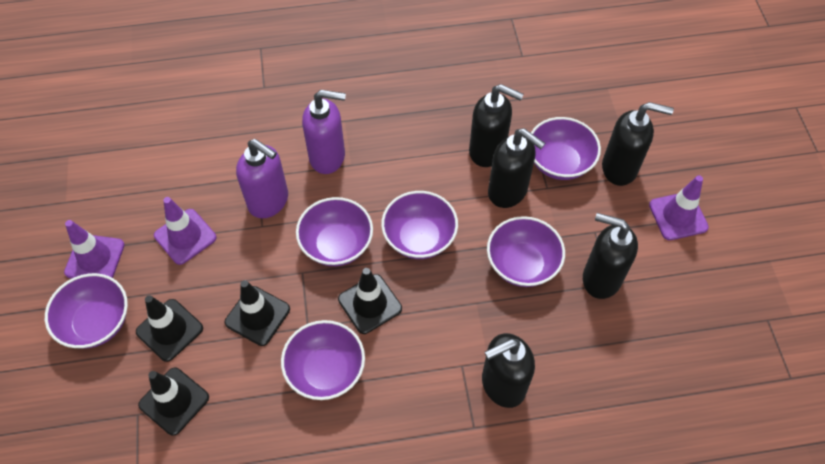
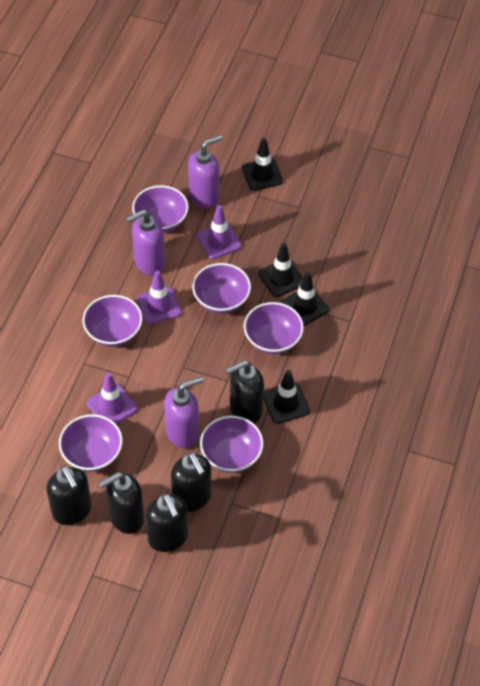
purple soap dispenser: 2 -> 3

